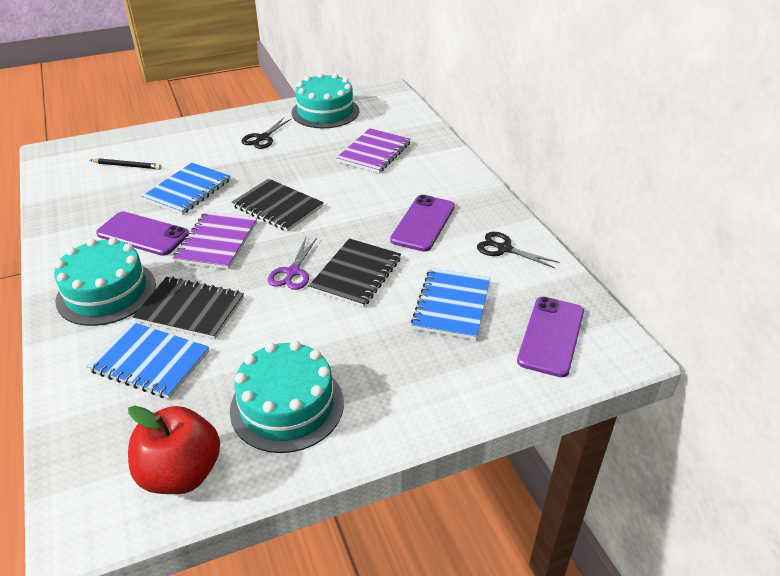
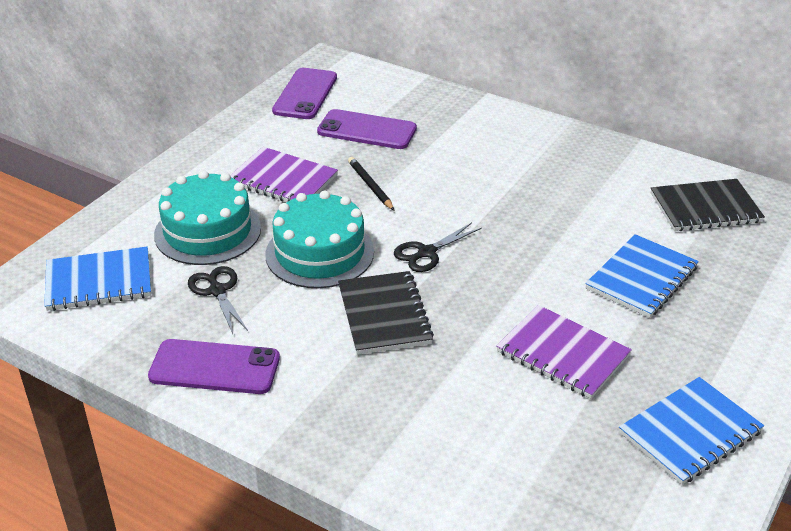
black notebook: 3 -> 2
purple scissors: 1 -> 0
red apple: 1 -> 0
turquoise cake: 3 -> 2

